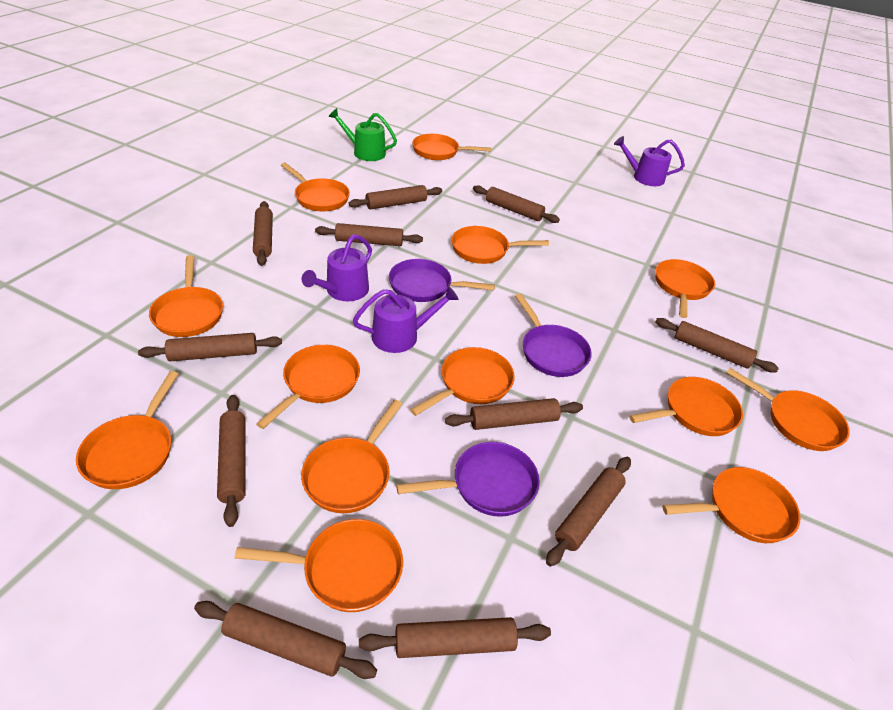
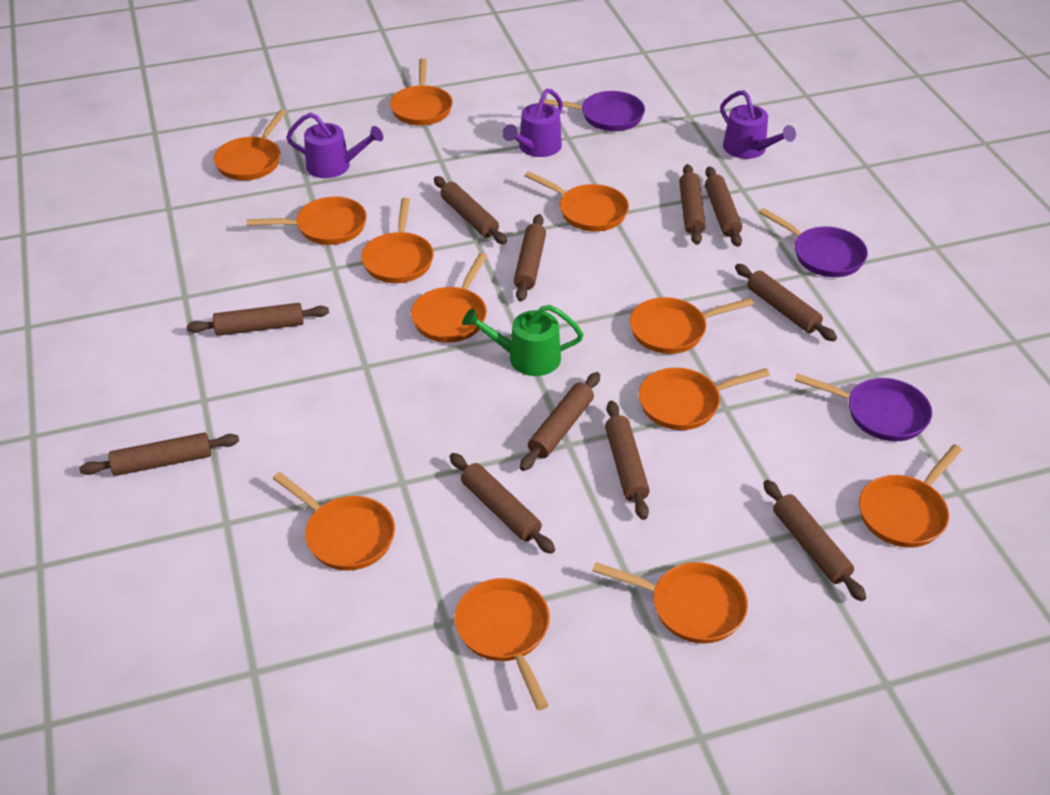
orange pan: 13 -> 12

